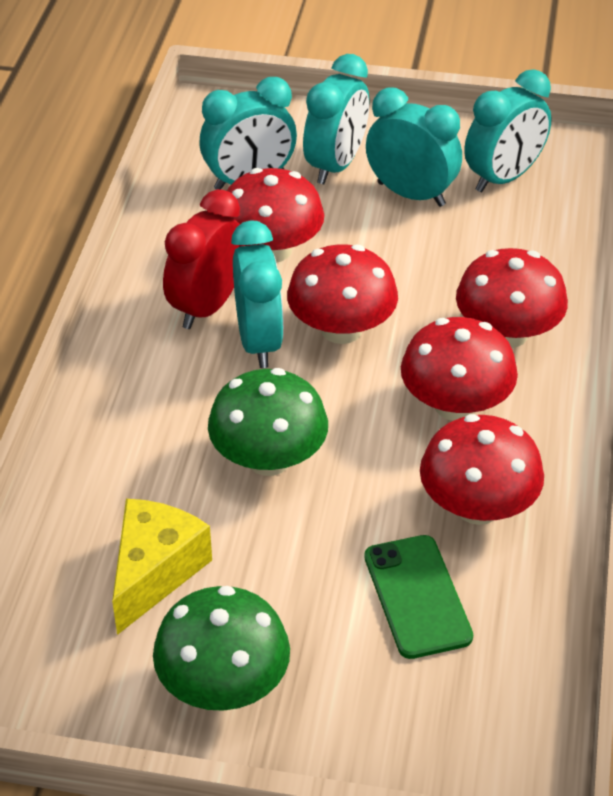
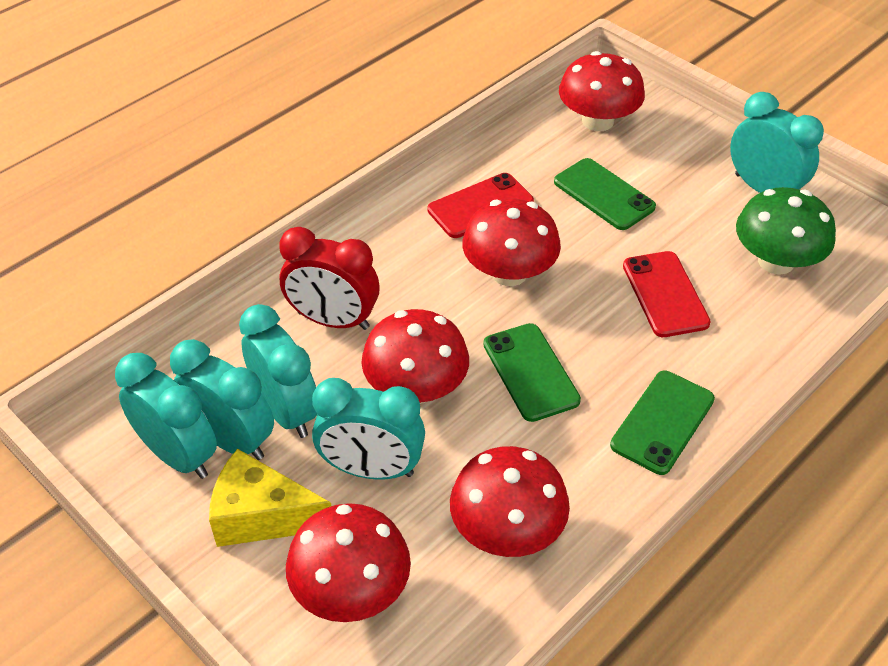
green mushroom: 2 -> 1
green phone: 1 -> 3
red phone: 0 -> 2

